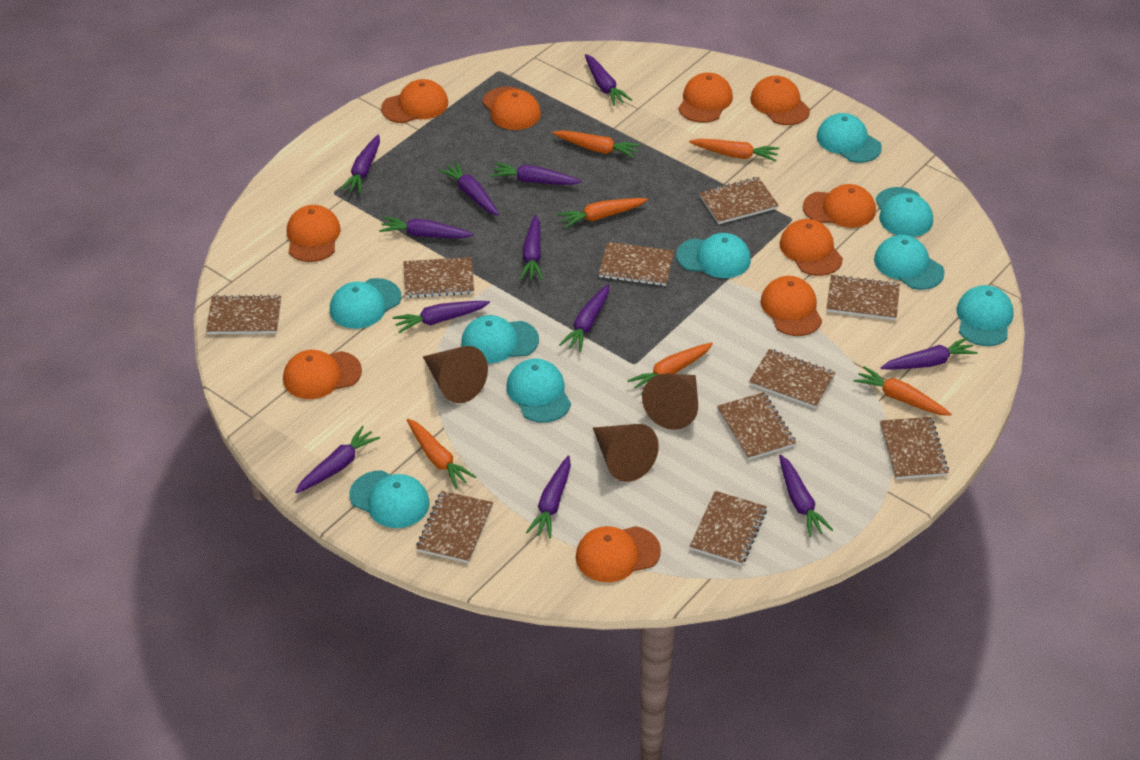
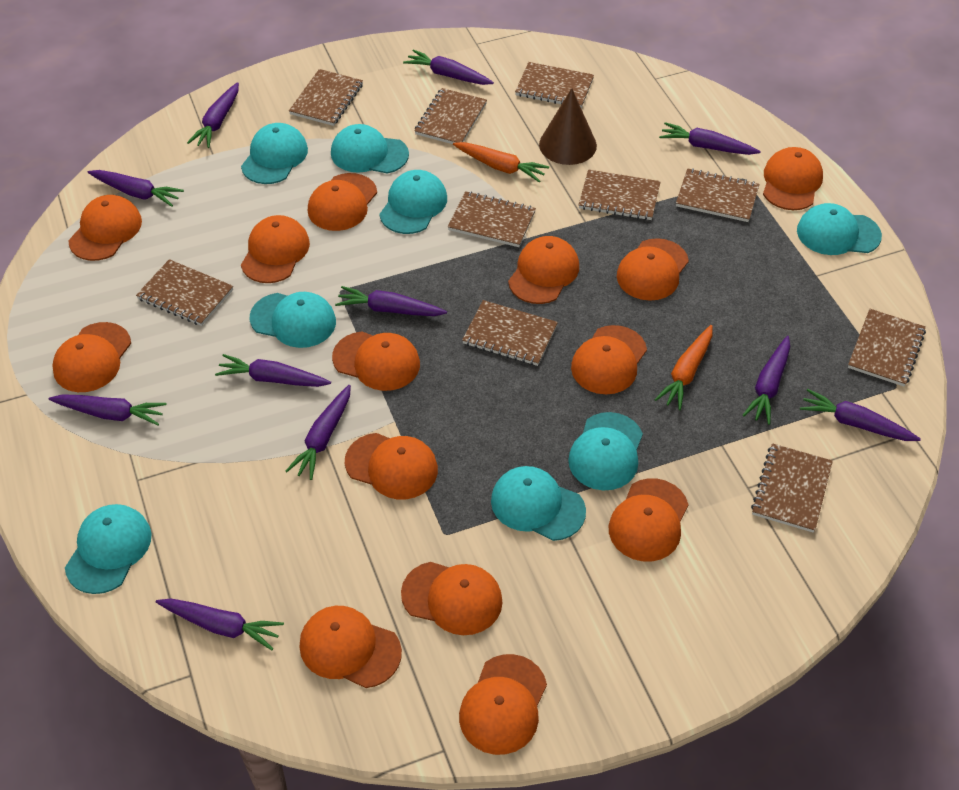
brown cone: 3 -> 1
orange cap: 10 -> 14
orange carrot: 6 -> 2
purple carrot: 12 -> 11
turquoise cap: 9 -> 8

